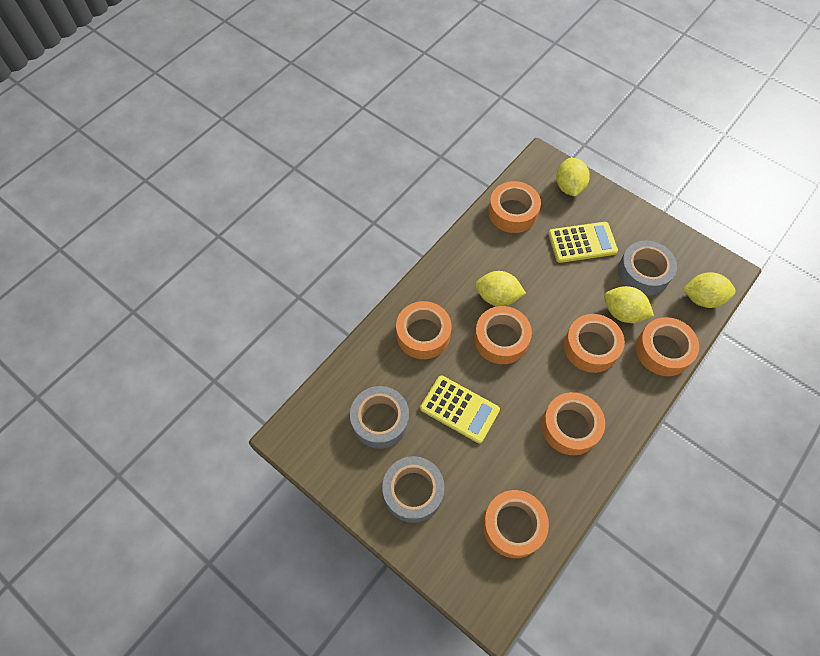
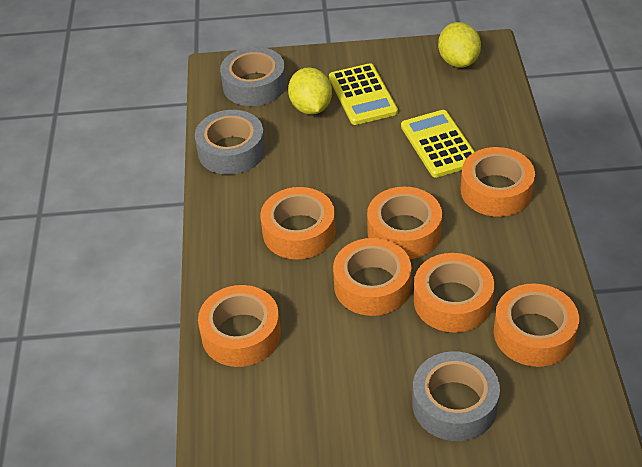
yellow lemon: 4 -> 2

